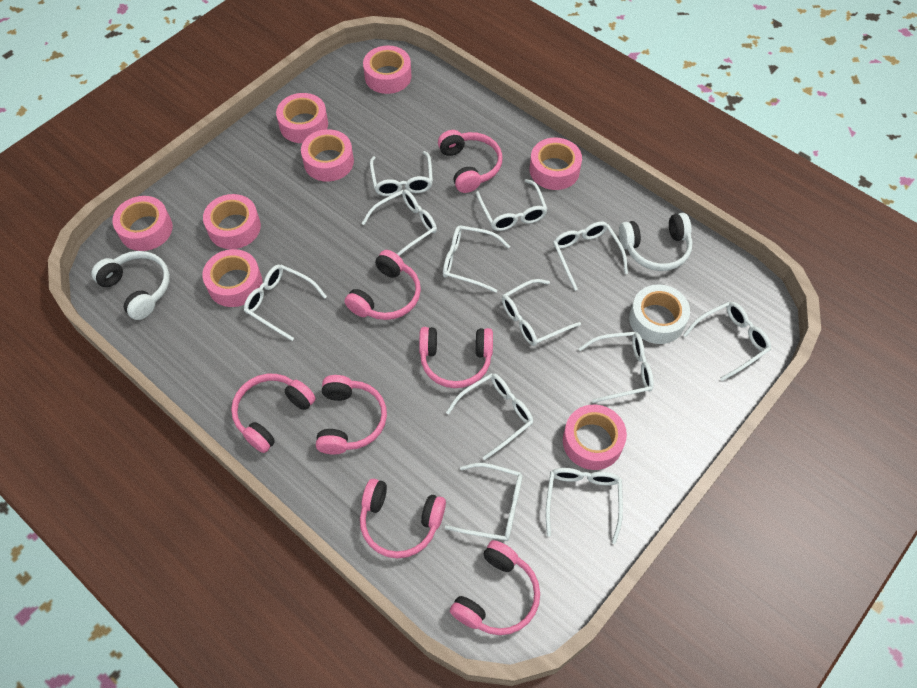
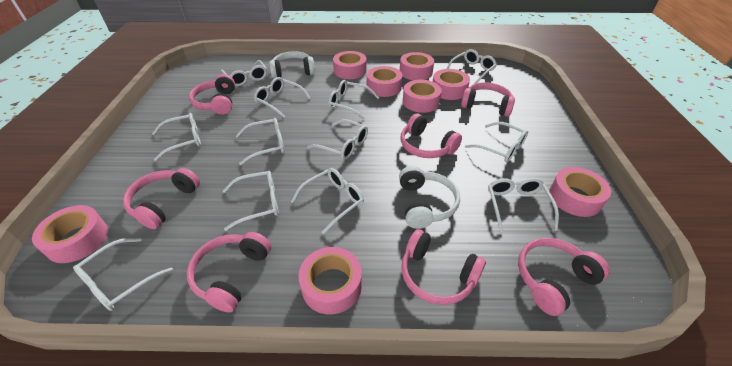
white tape: 1 -> 0

